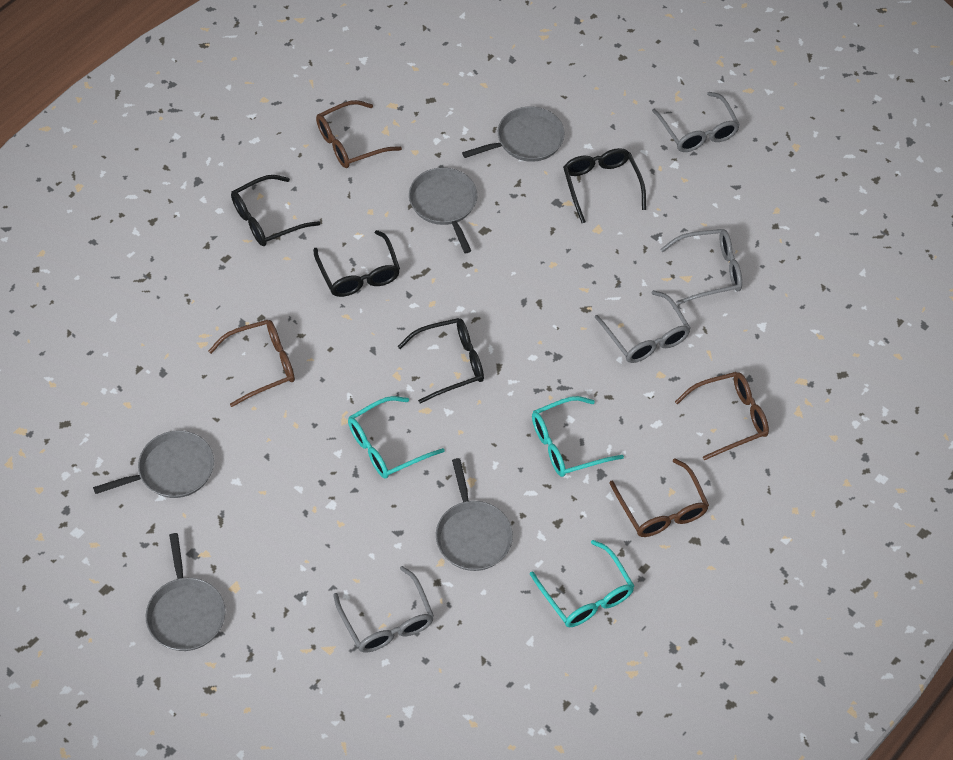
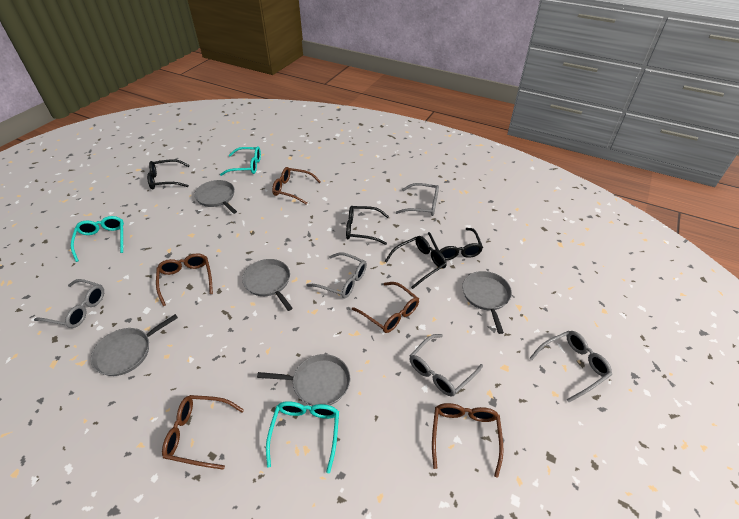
brown glasses: 4 -> 5
grey glasses: 4 -> 5

